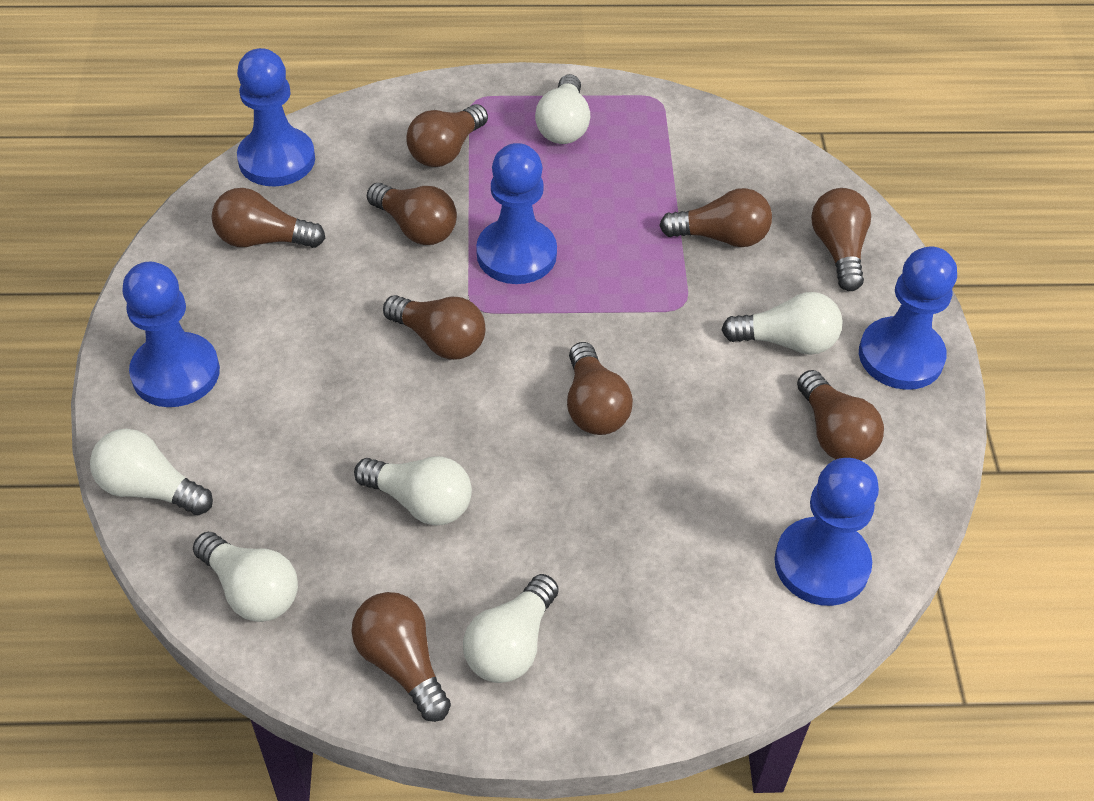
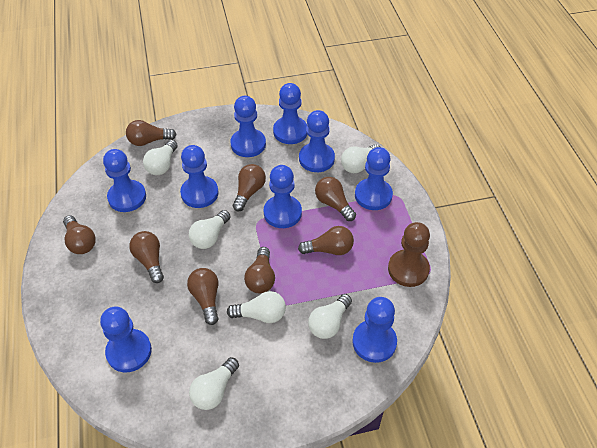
blue pawn: 5 -> 9
brown light bulb: 9 -> 8
brown pawn: 0 -> 1

